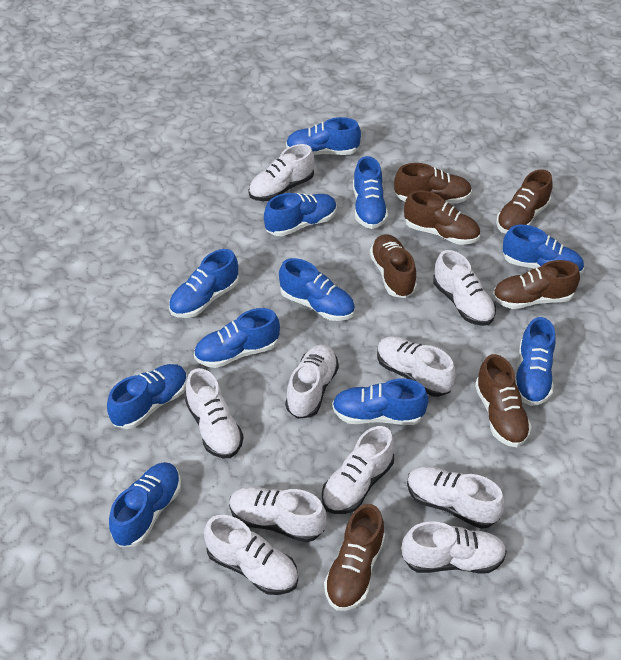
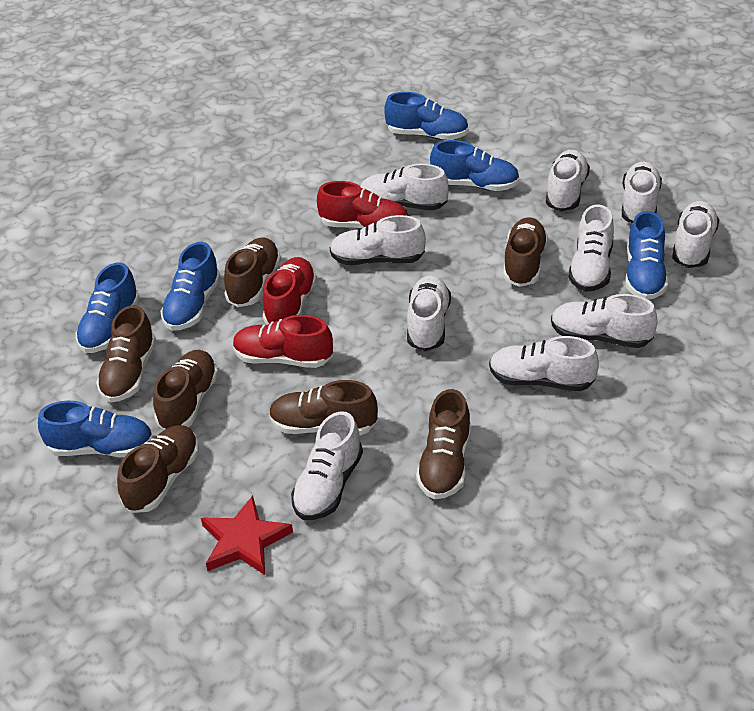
blue shoe: 11 -> 6
red shoe: 0 -> 3
red star: 0 -> 1

